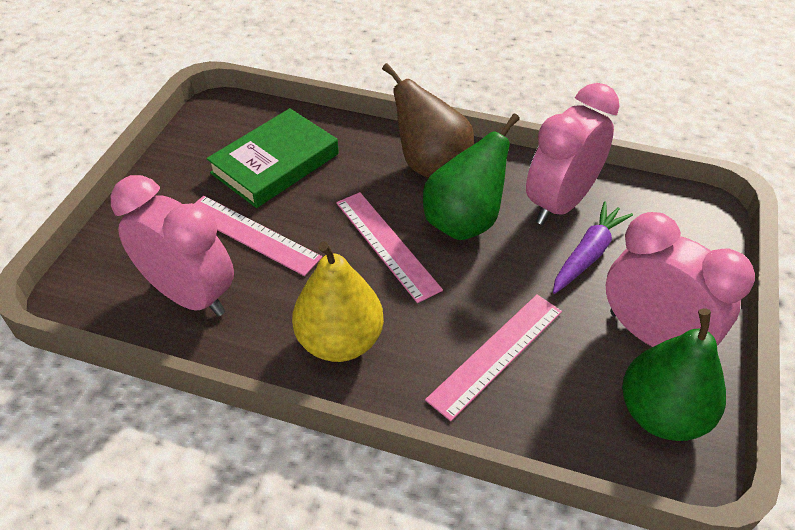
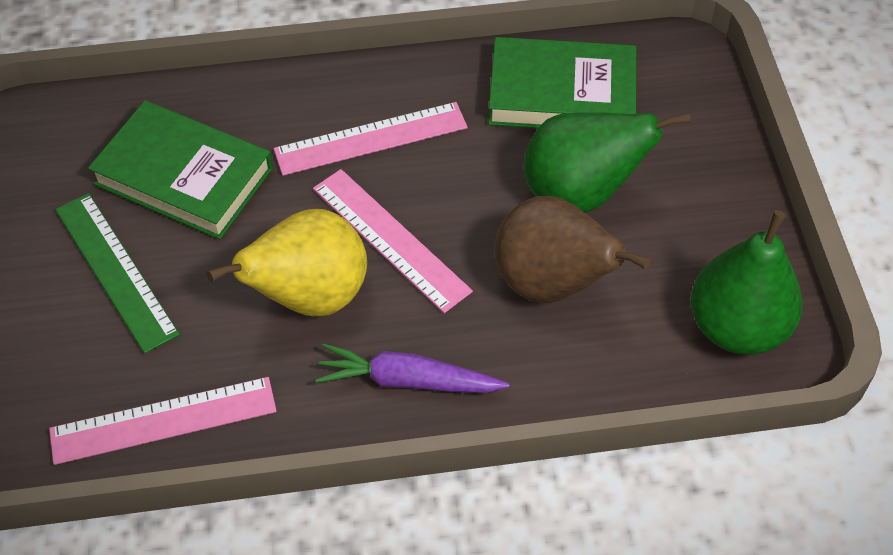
green book: 1 -> 2
green ruler: 0 -> 1
pink clock: 3 -> 0

